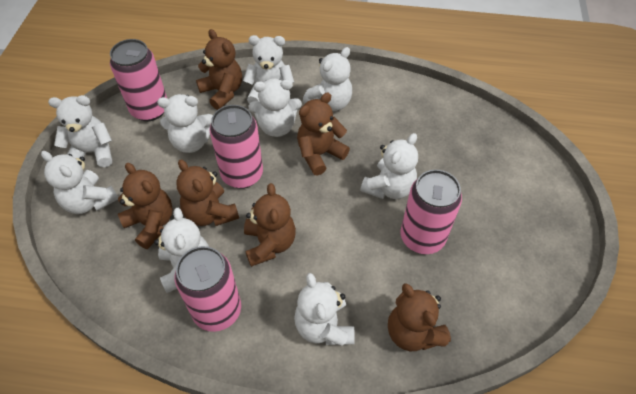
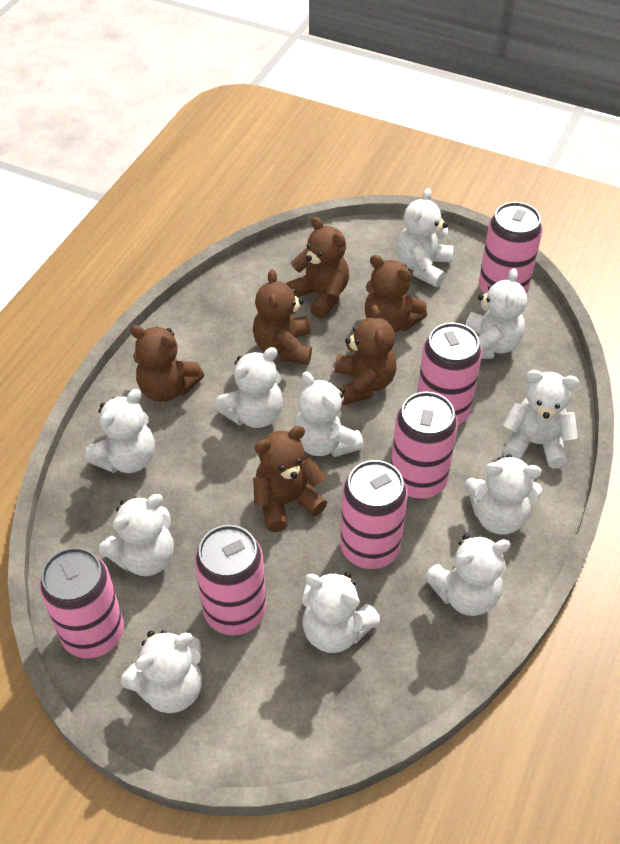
pink can: 4 -> 6
white teddy bear: 9 -> 11

